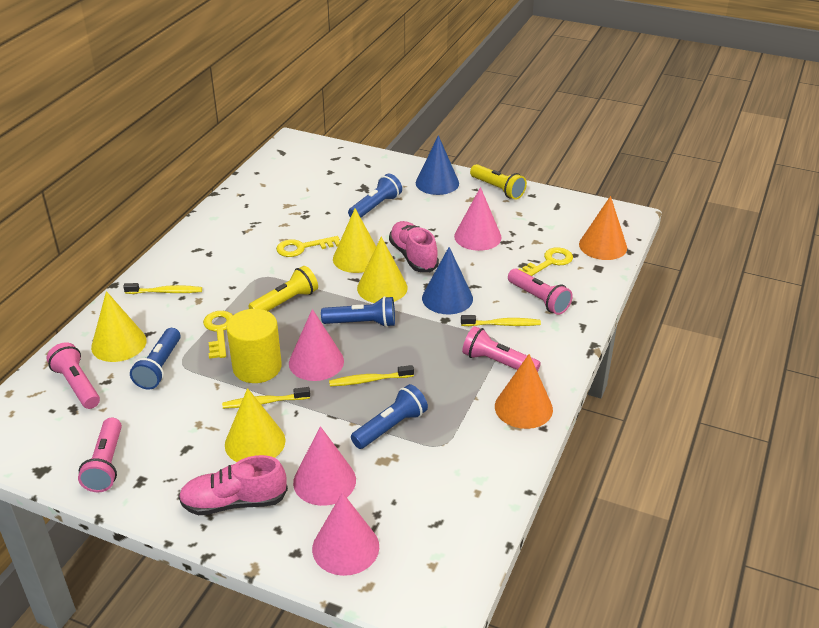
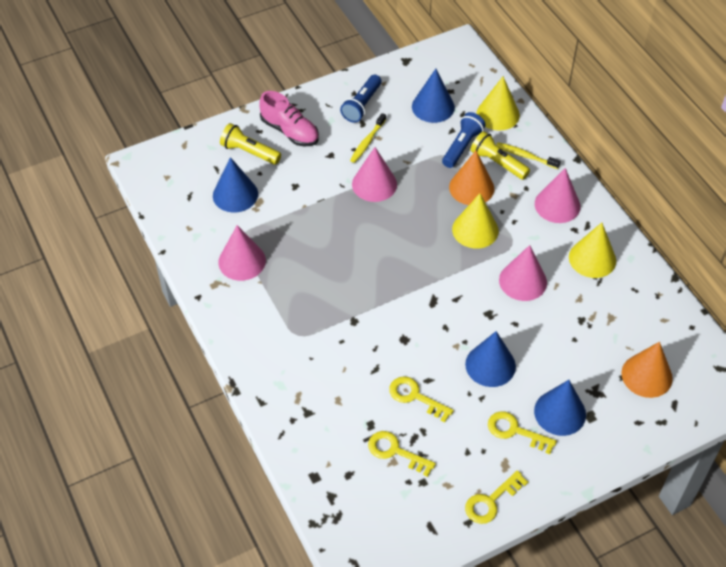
blue cone: 2 -> 4
blue flashlight: 4 -> 2
pink flashlight: 4 -> 0
pink shoe: 2 -> 1
yellow cone: 4 -> 3
yellow cylinder: 1 -> 0
yellow key: 3 -> 4
yellow toothbrush: 4 -> 2

